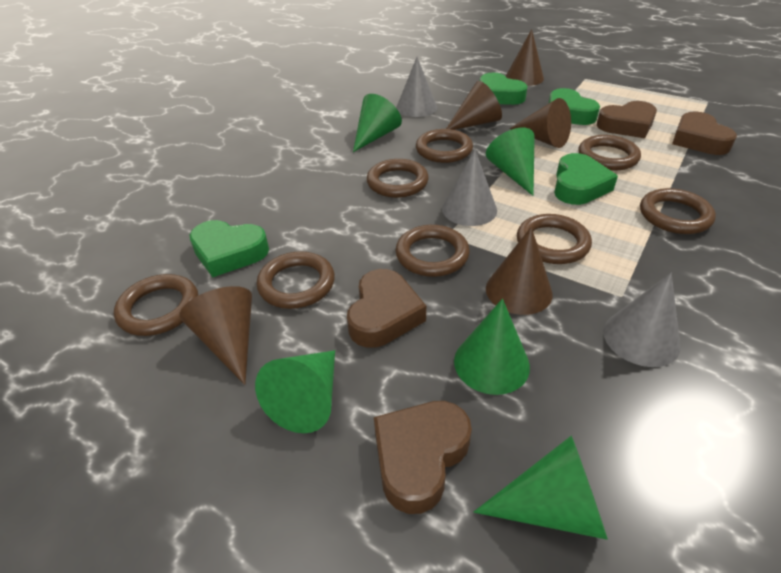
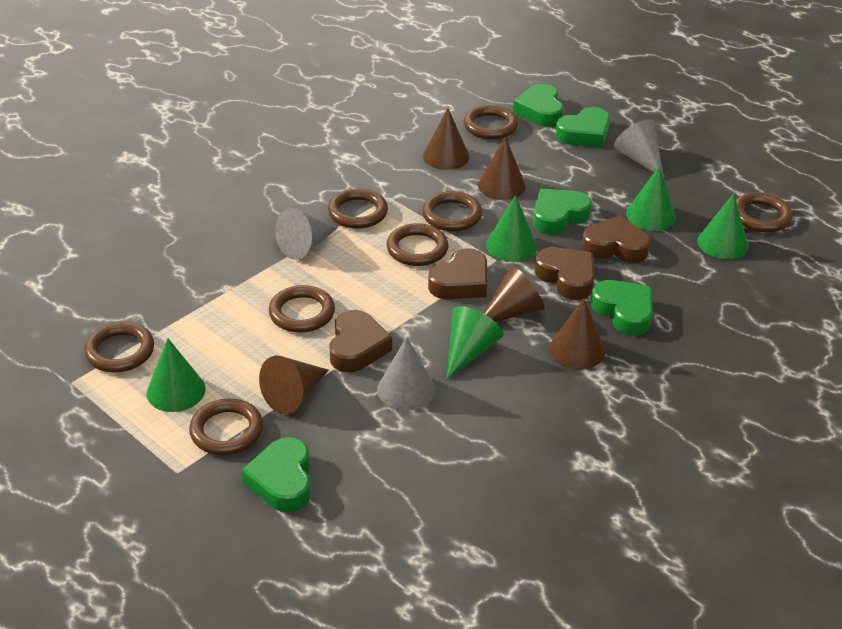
green heart: 4 -> 5

